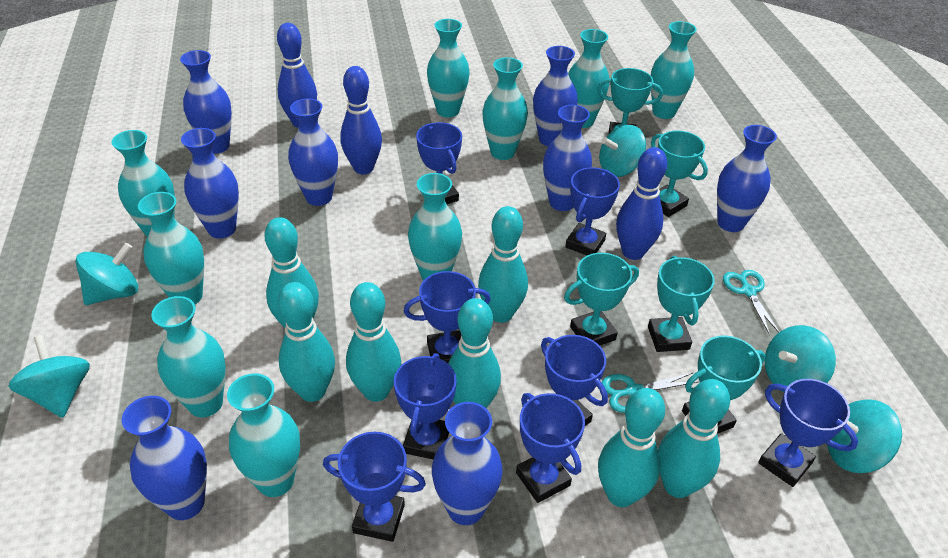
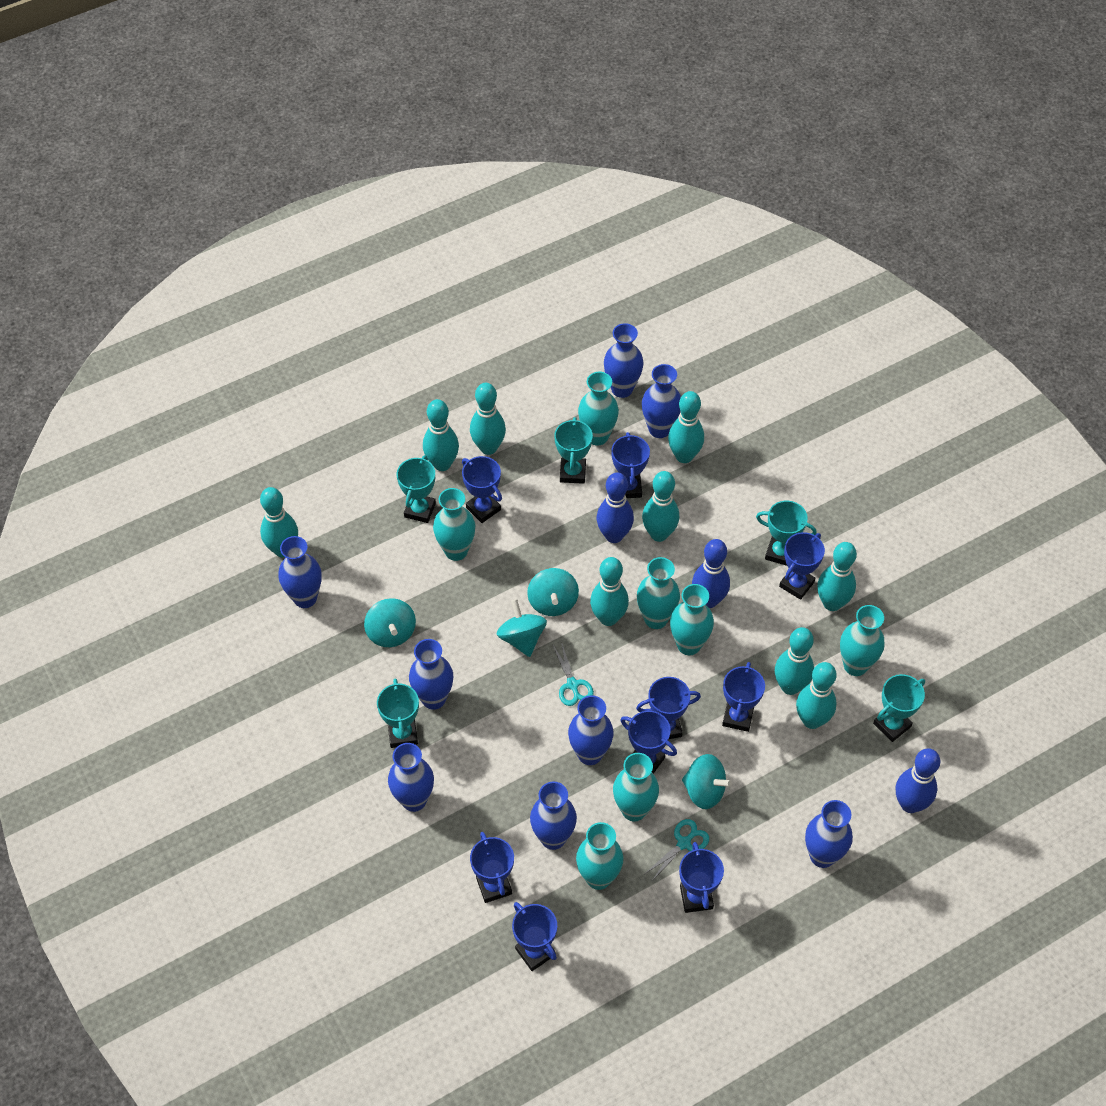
blue trophy: 8 -> 9
turquoise bowling pin: 7 -> 9
turquoise spinning top: 5 -> 4
turquoise vase: 9 -> 7

